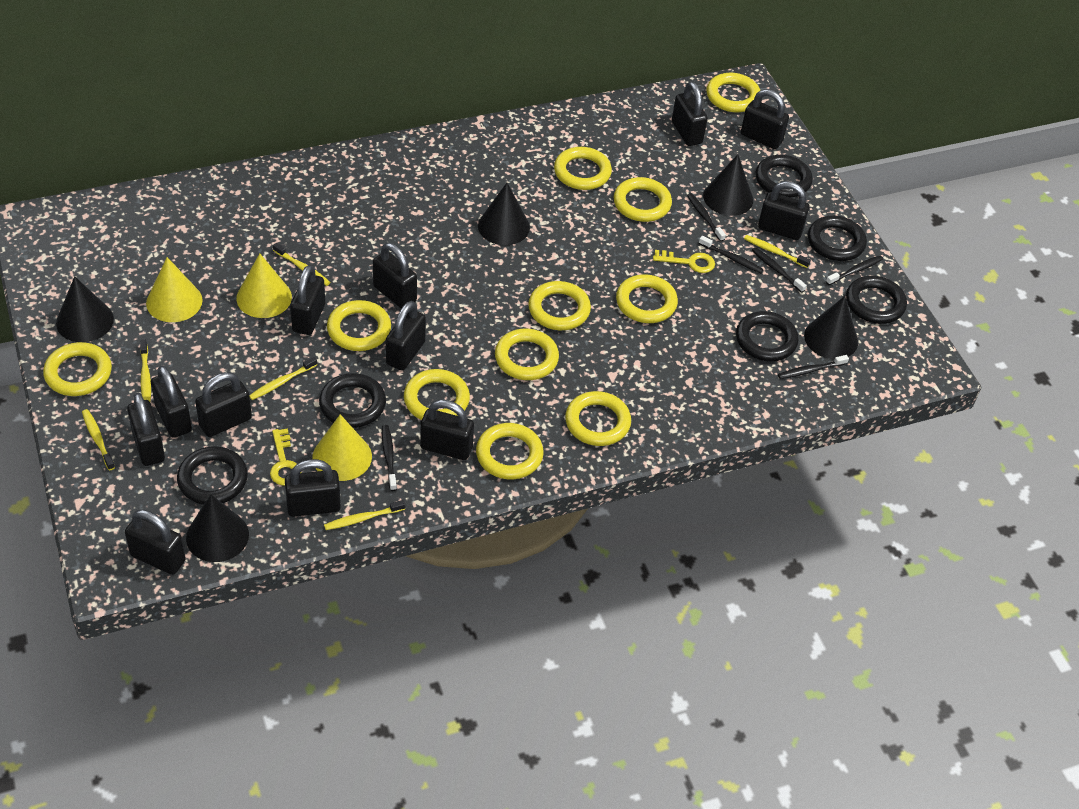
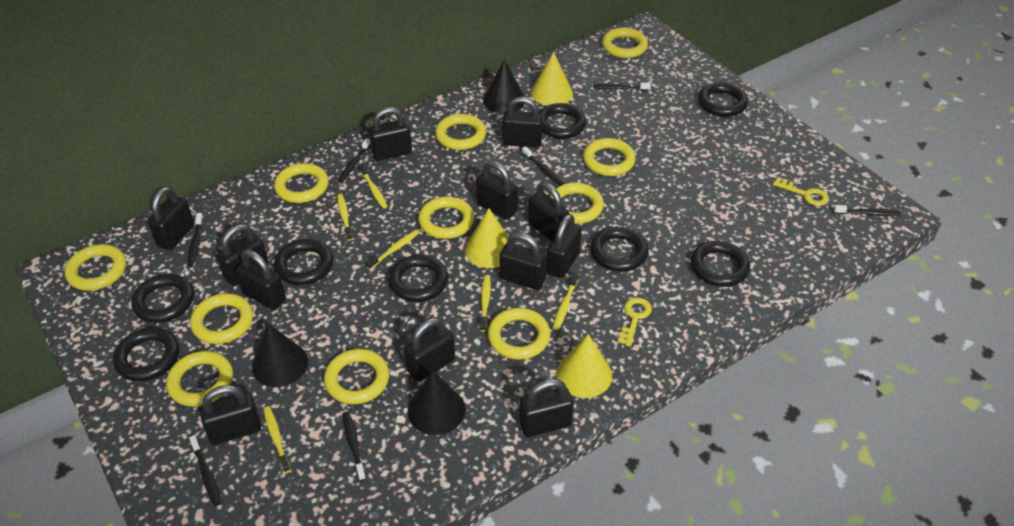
black cone: 5 -> 3
black ring: 6 -> 8
black toothbrush: 6 -> 7

